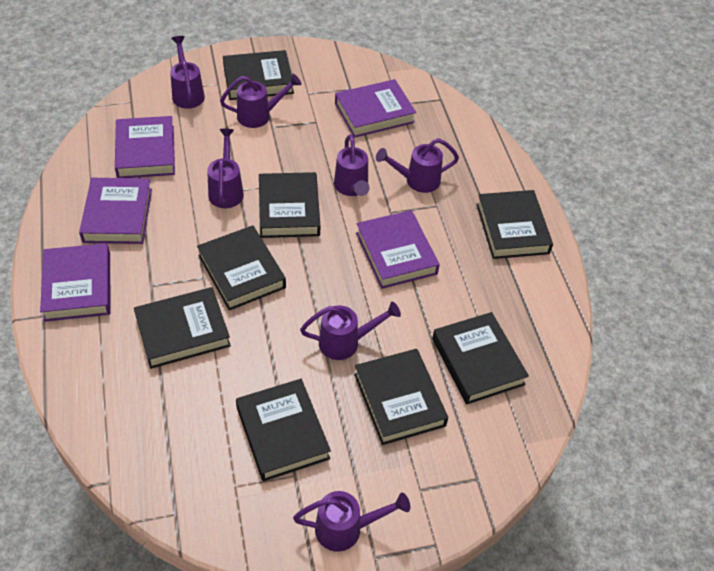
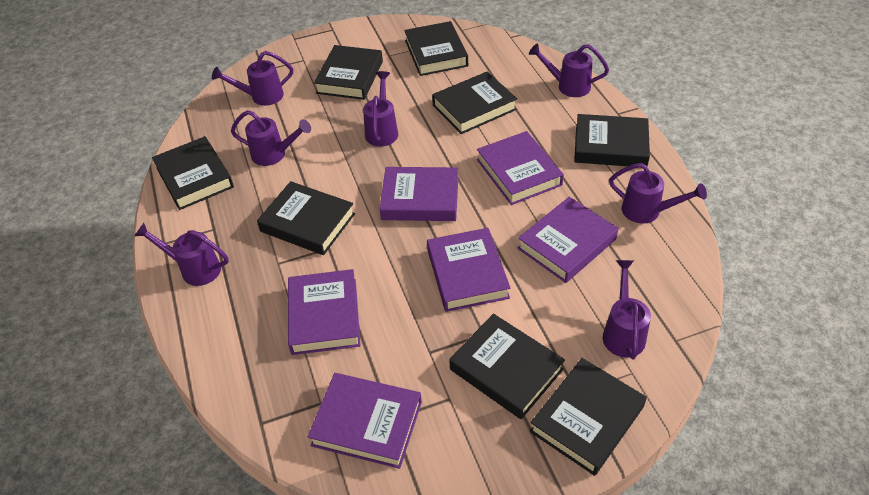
purple book: 5 -> 6

